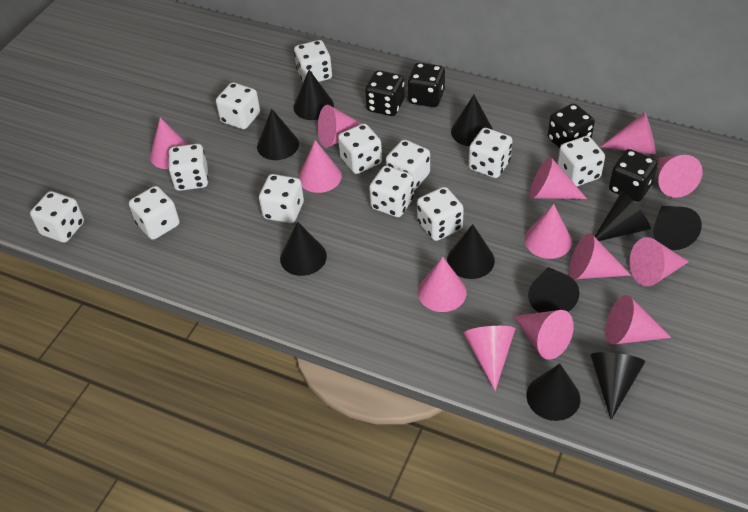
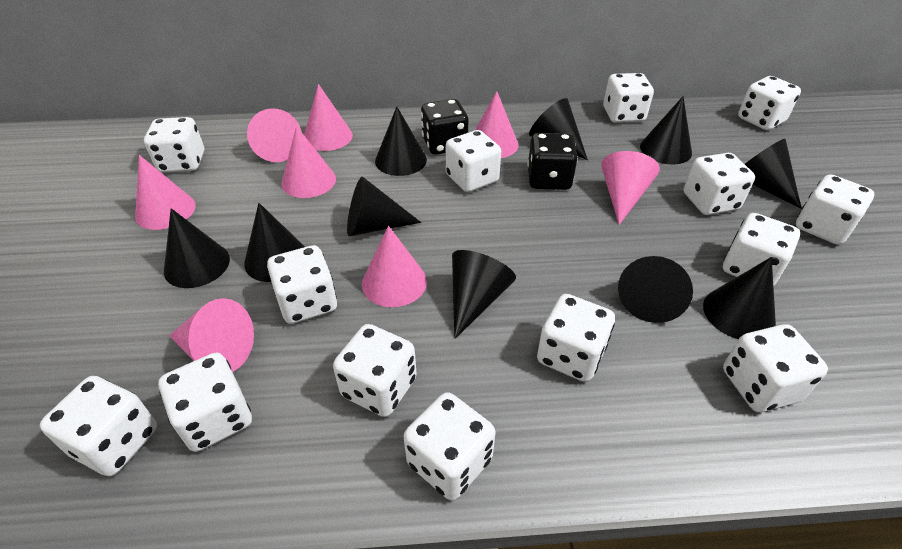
black dice: 4 -> 2
pink cone: 13 -> 8
white dice: 12 -> 14

